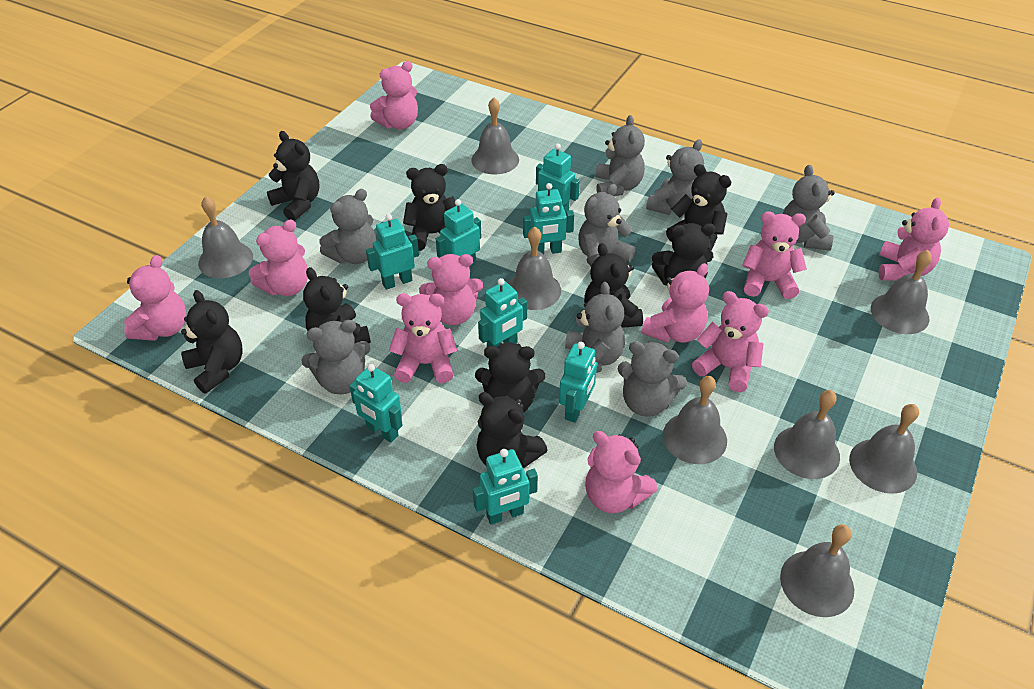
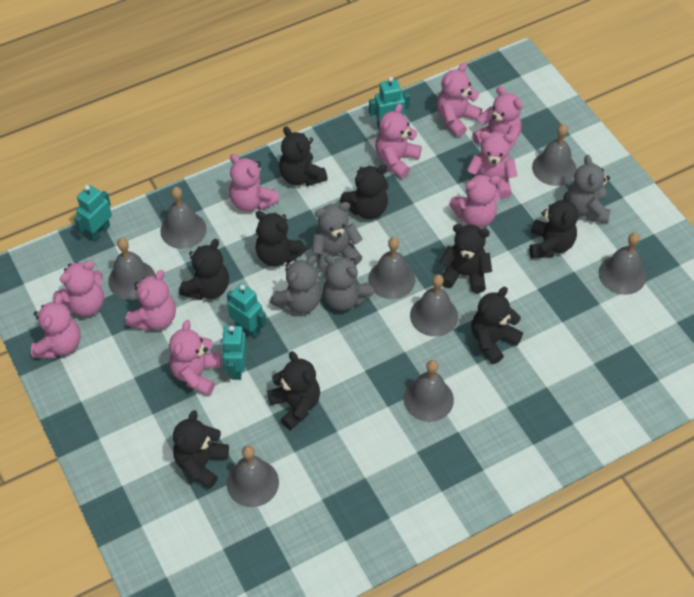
grey teddy bear: 8 -> 4
turquoise robot: 8 -> 4

